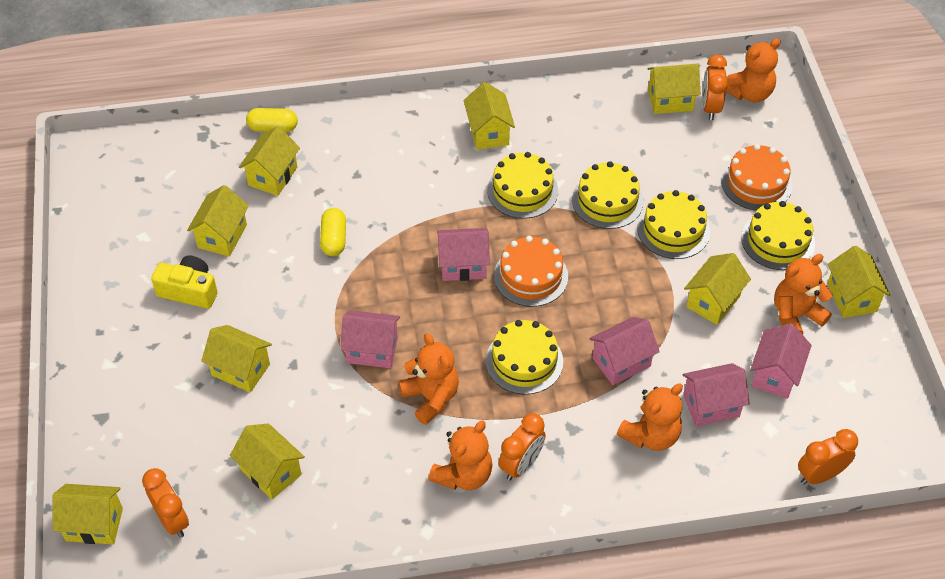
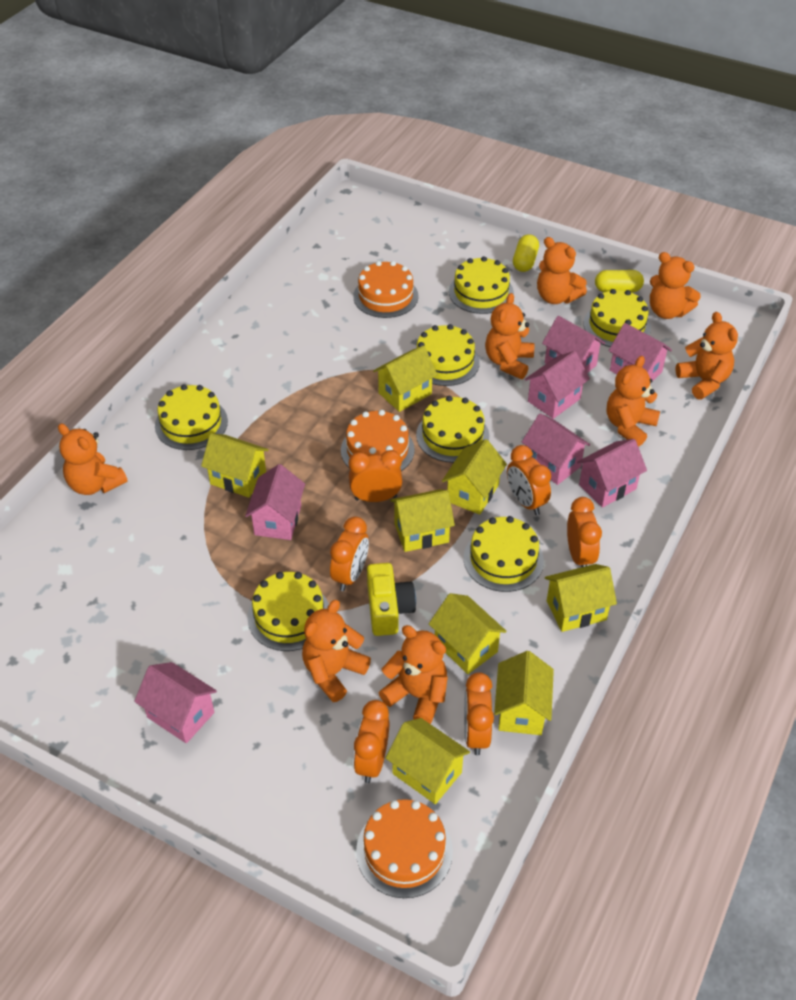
orange cake: 2 -> 3
orange clock: 4 -> 6
orange teddy bear: 5 -> 8
pink house: 5 -> 7
yellow cake: 5 -> 7
yellow house: 9 -> 8

